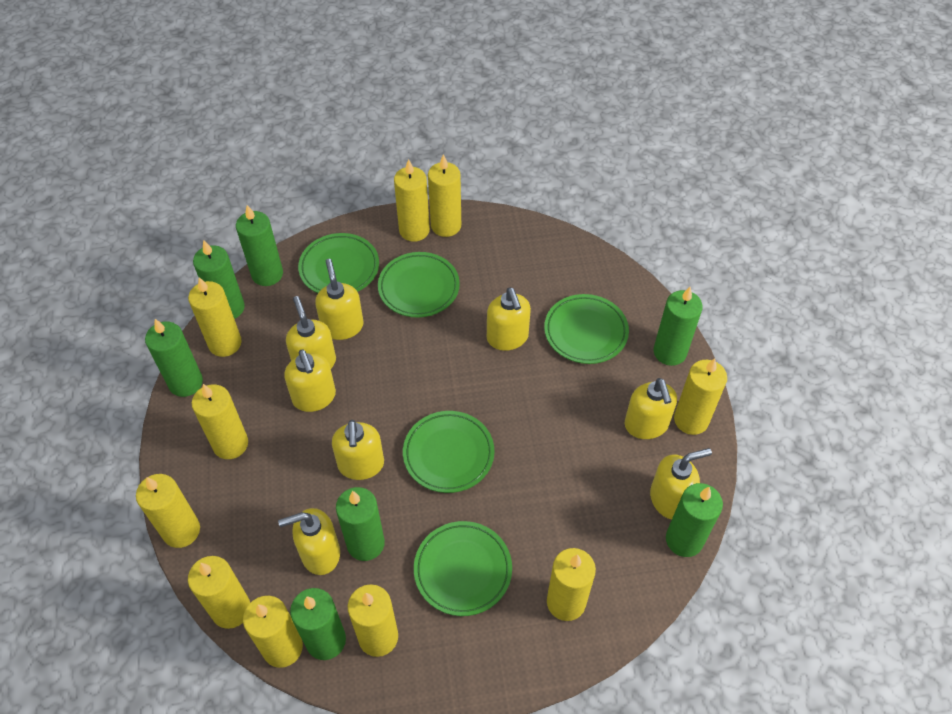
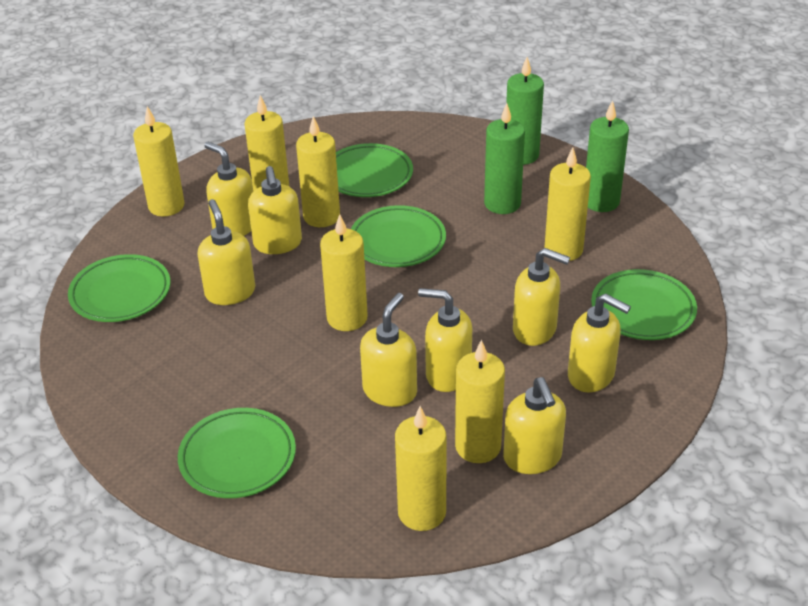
green candle: 7 -> 3
yellow candle: 10 -> 7

